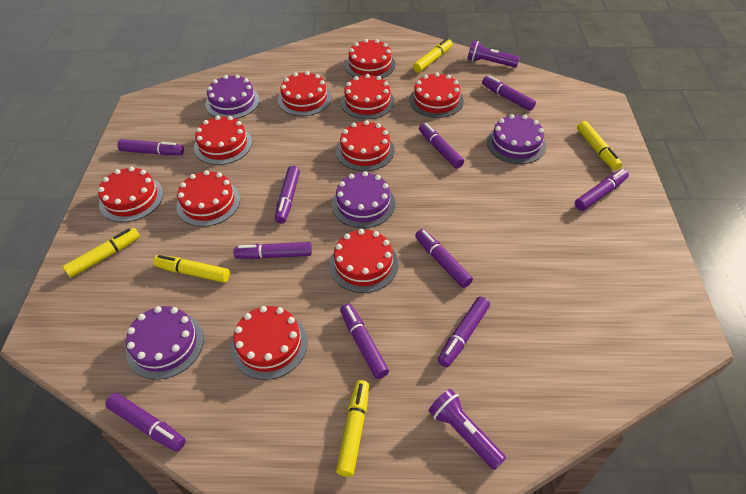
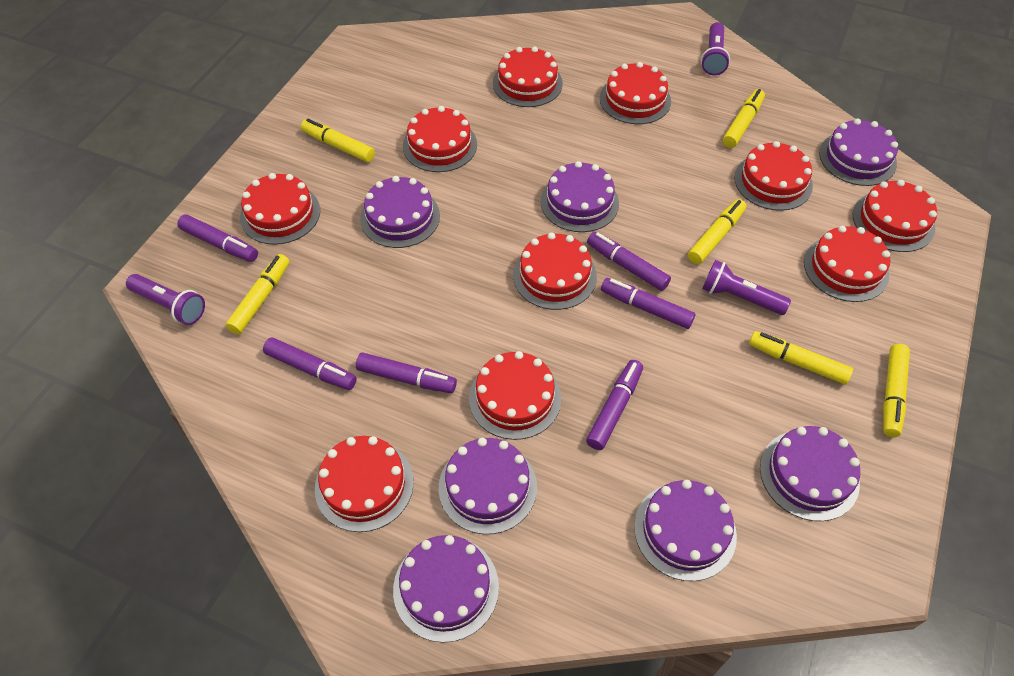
purple cake: 4 -> 7
purple flashlight: 2 -> 3
purple marker: 10 -> 6
yellow marker: 5 -> 6

